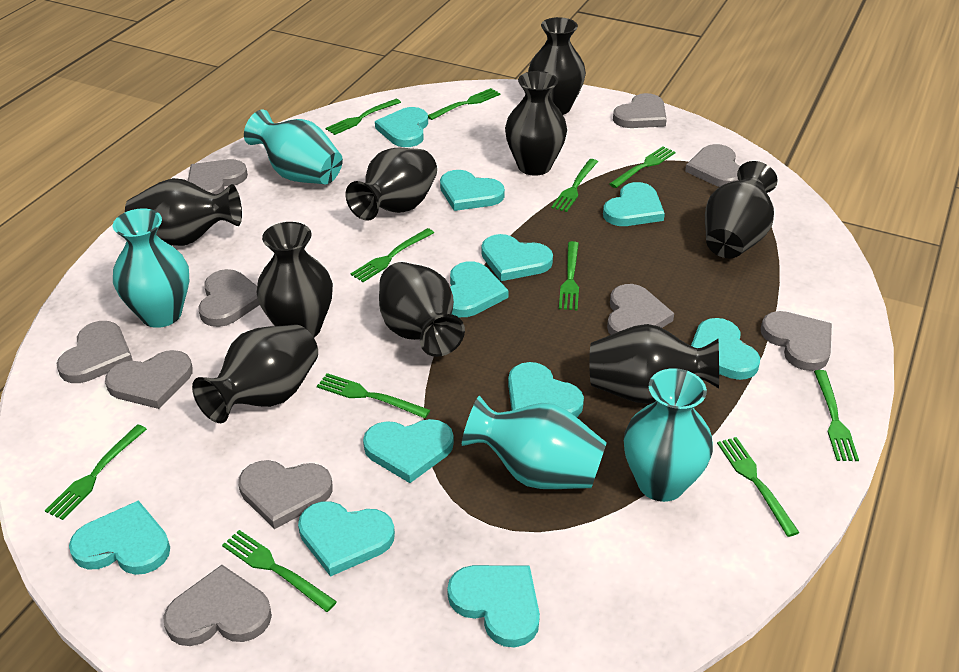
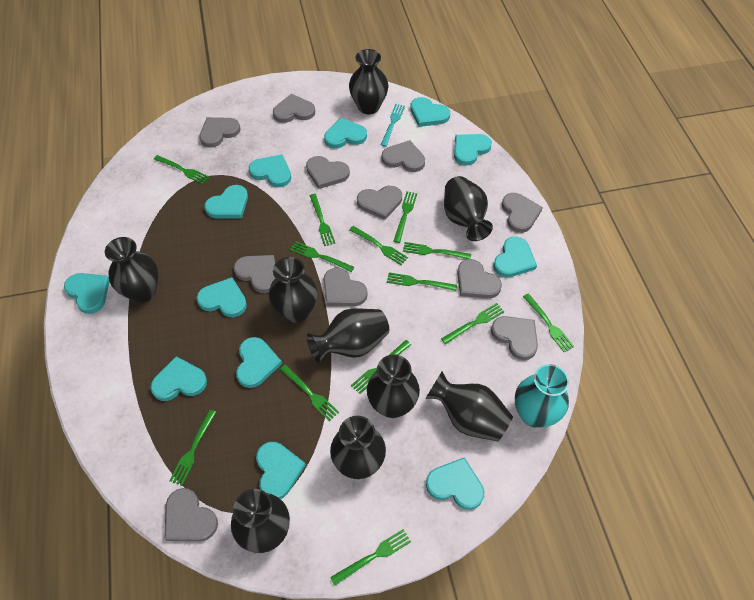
green fork: 11 -> 13
grey heart: 10 -> 11
turquoise fork: 0 -> 1
turquoise heart: 11 -> 12
turquoise vase: 4 -> 1

